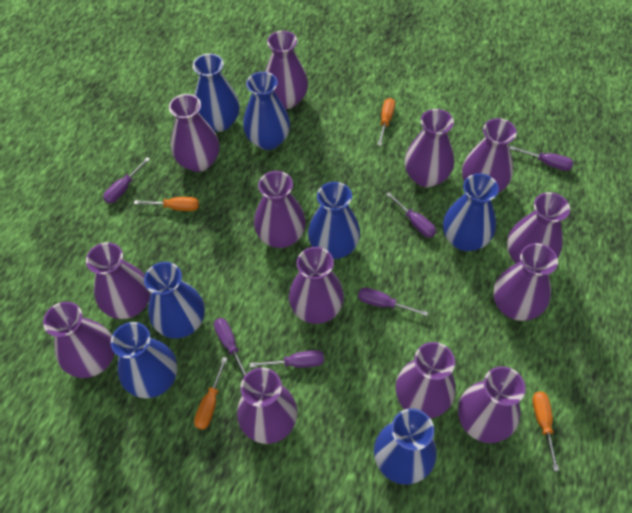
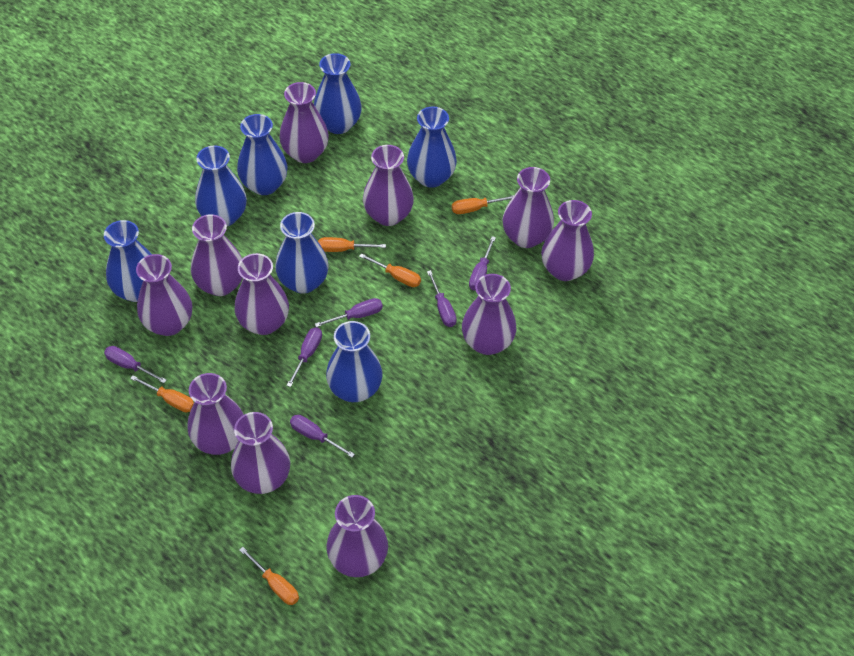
orange screwdriver: 4 -> 5
purple vase: 13 -> 11

